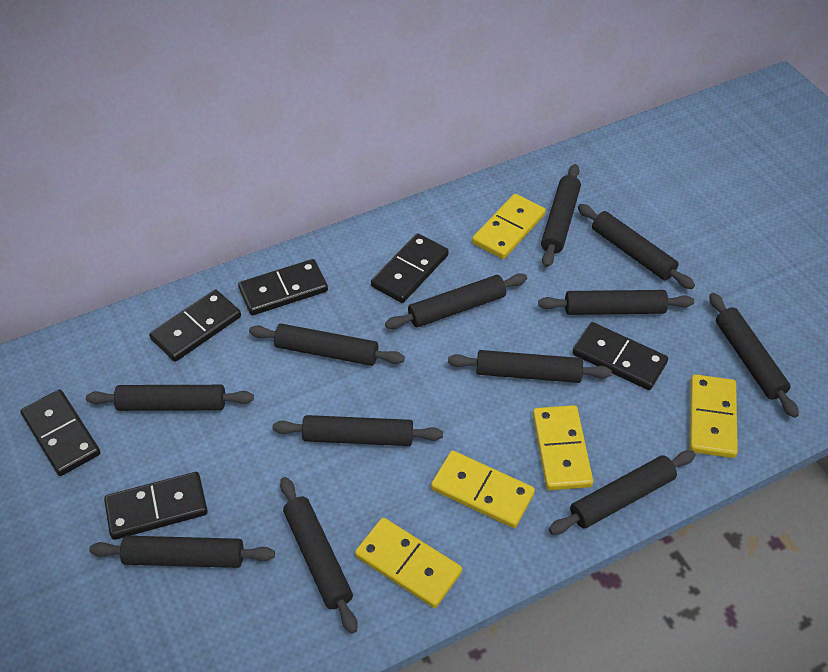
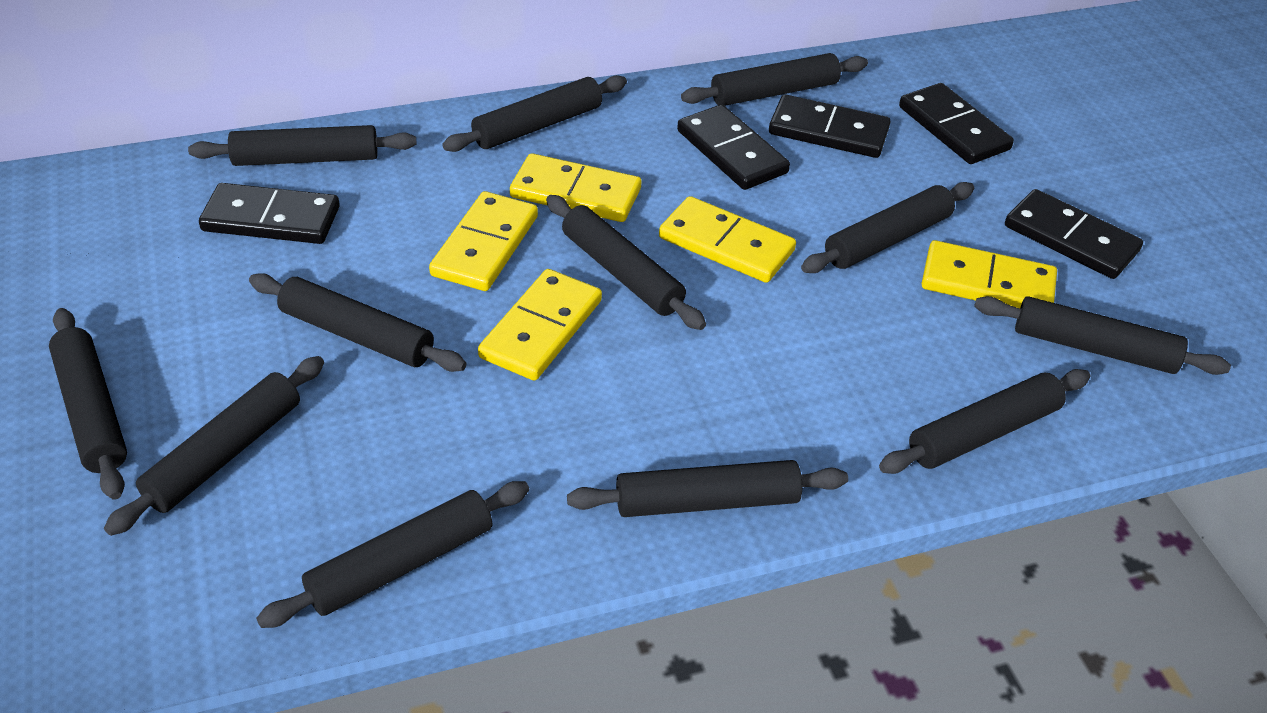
black domino: 6 -> 5

